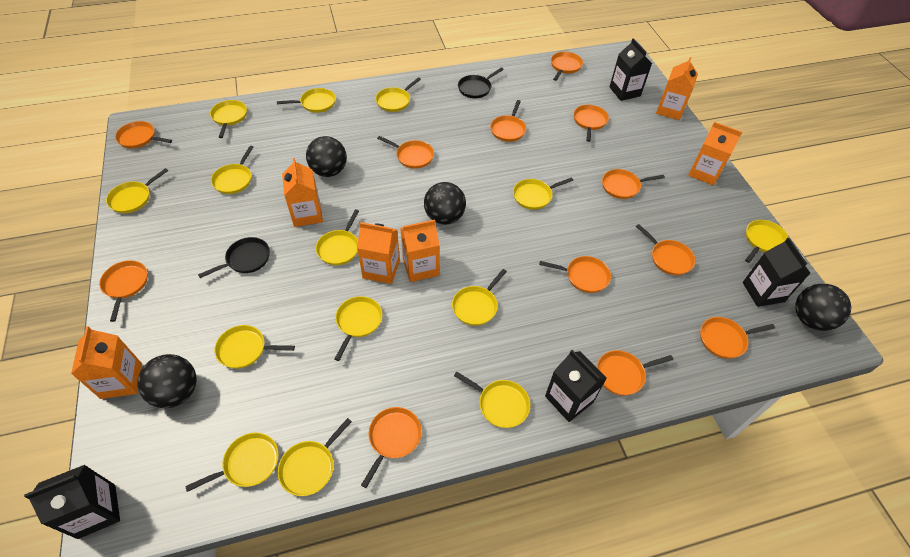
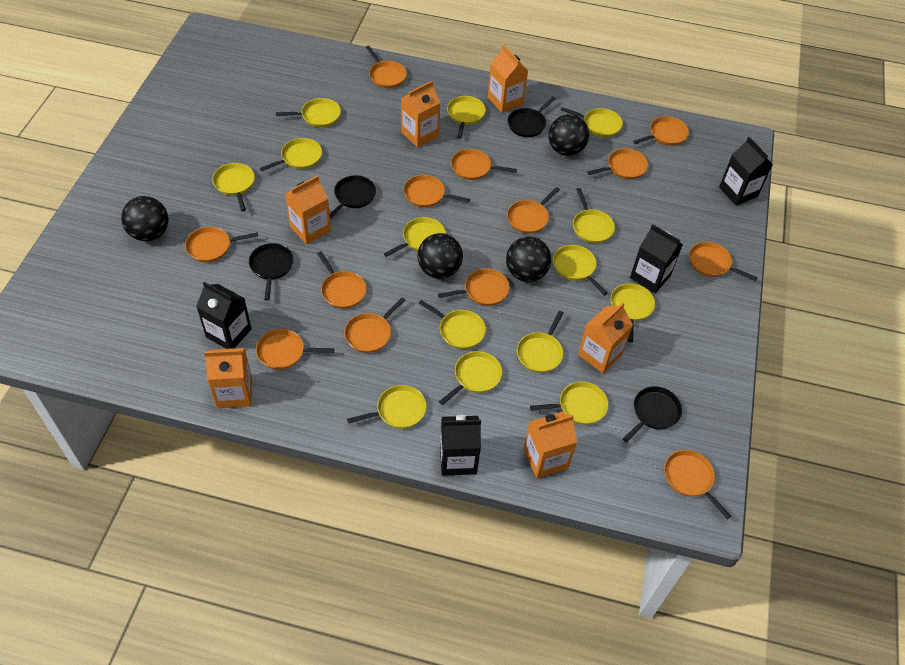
black pan: 2 -> 4
orange pan: 12 -> 13

